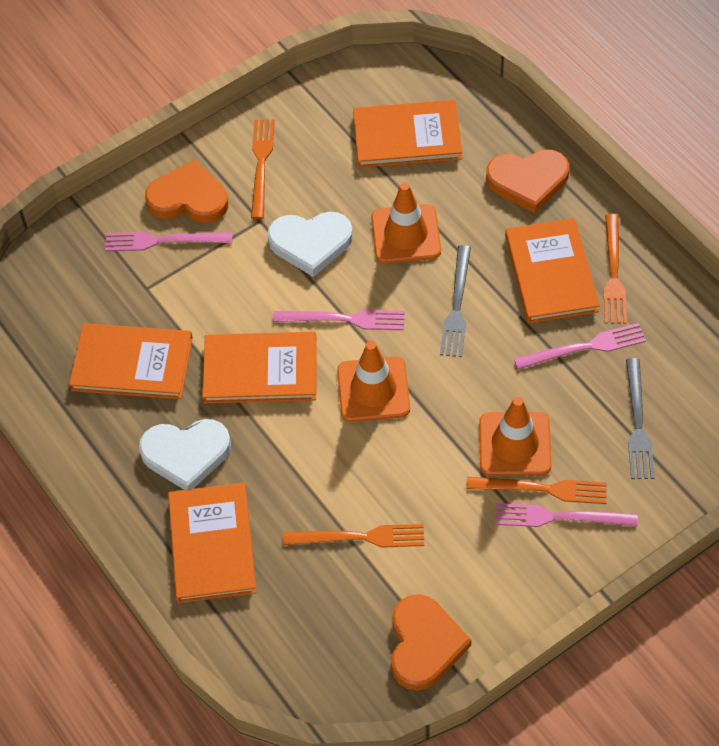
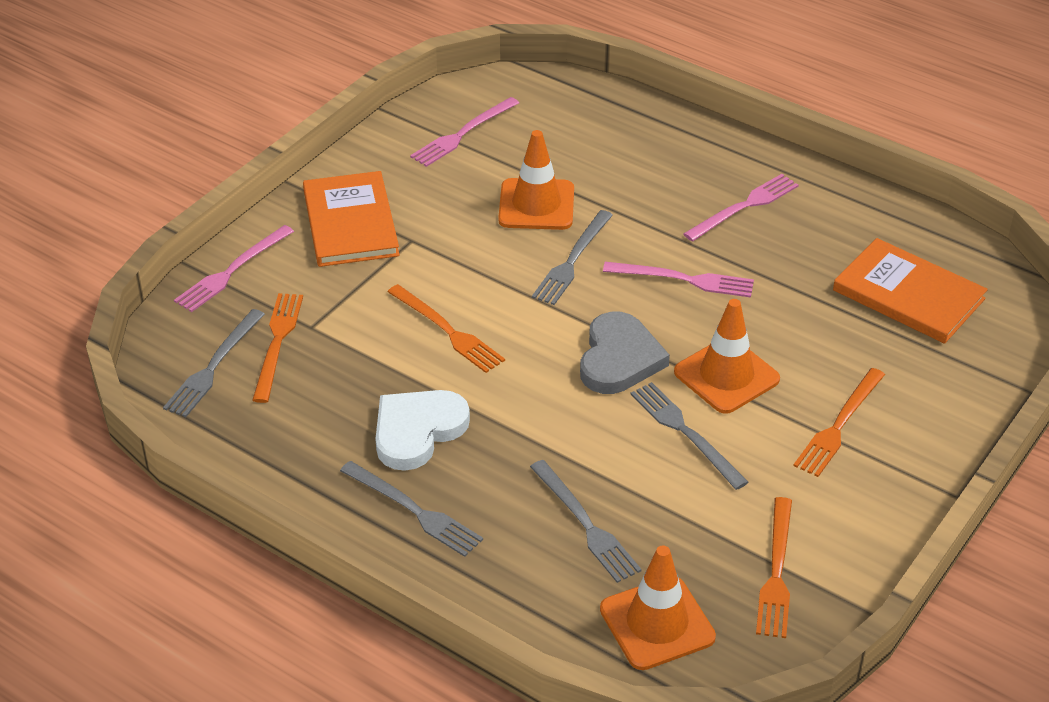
grey fork: 2 -> 5
grey heart: 0 -> 1
orange book: 5 -> 2
orange heart: 3 -> 0
white heart: 2 -> 1

